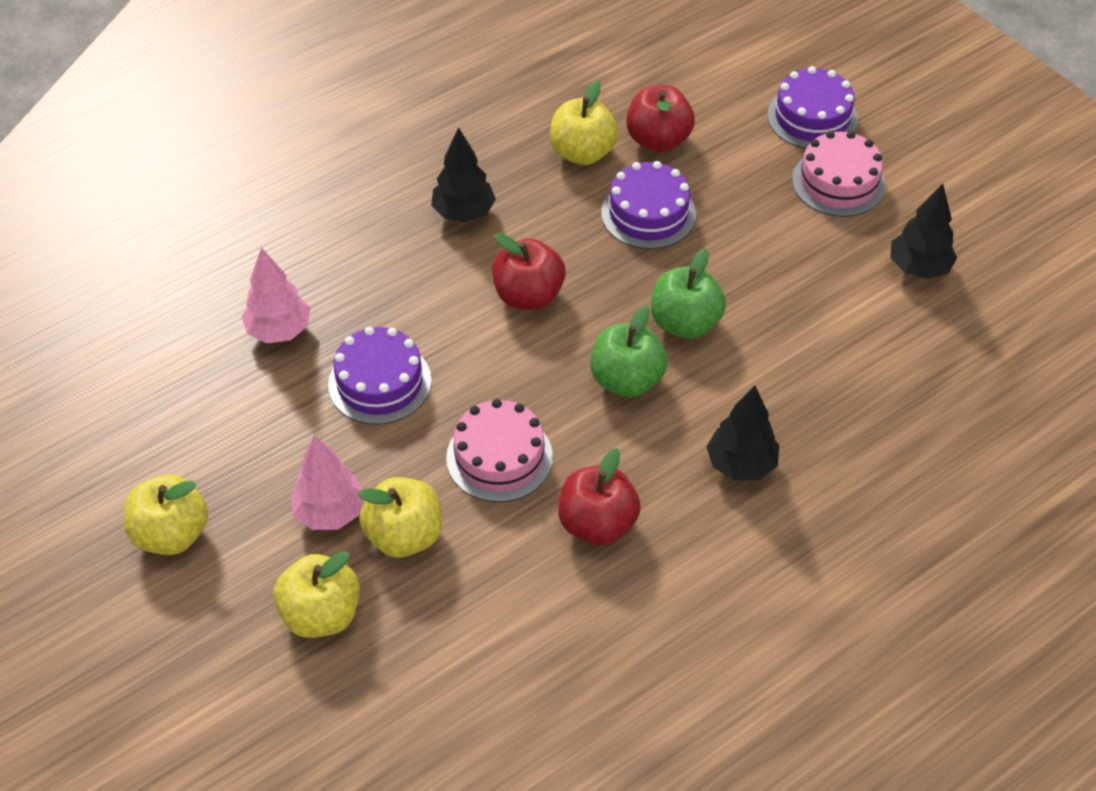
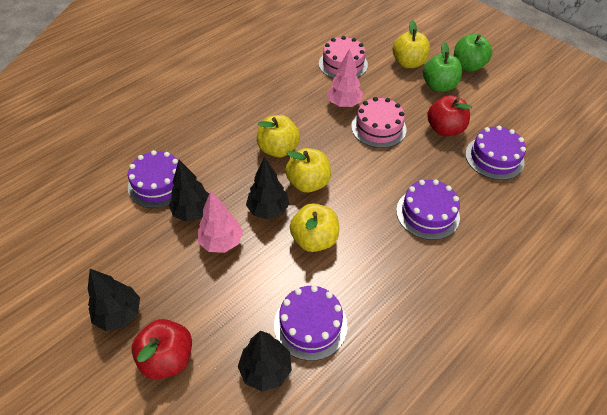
black tree: 3 -> 4
purple cake: 3 -> 4
red apple: 3 -> 2

